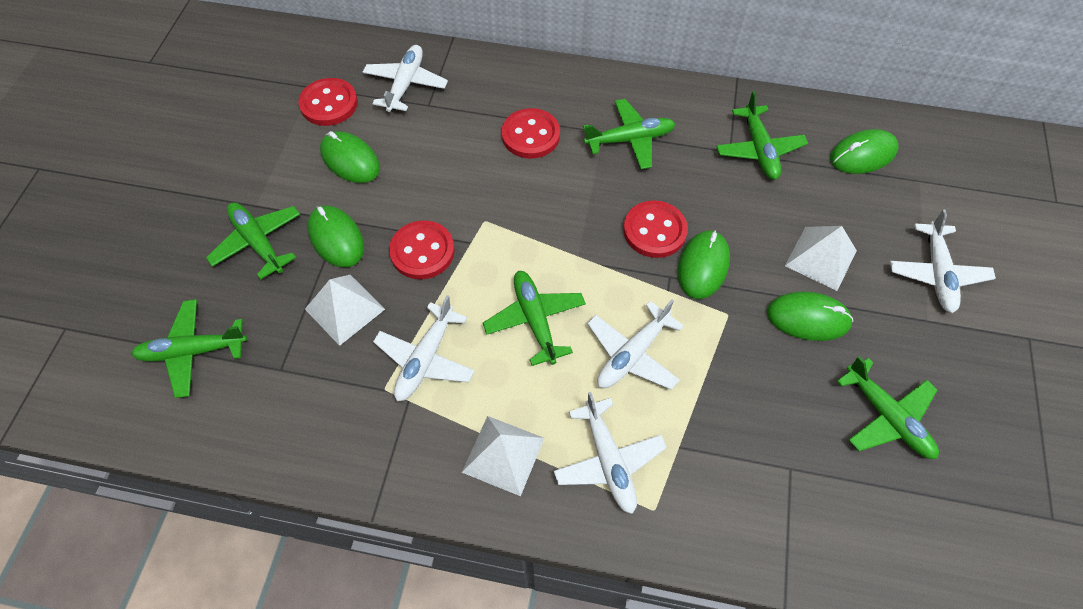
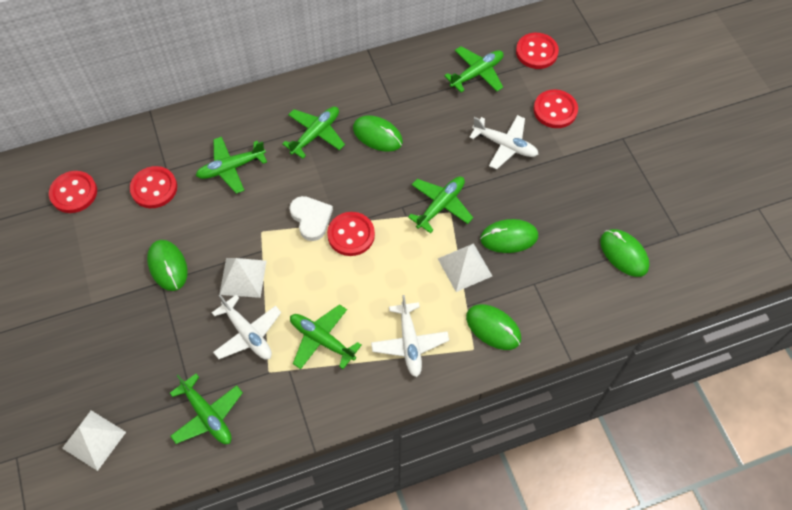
red button: 4 -> 5
white heart: 0 -> 1
white plane: 5 -> 3

